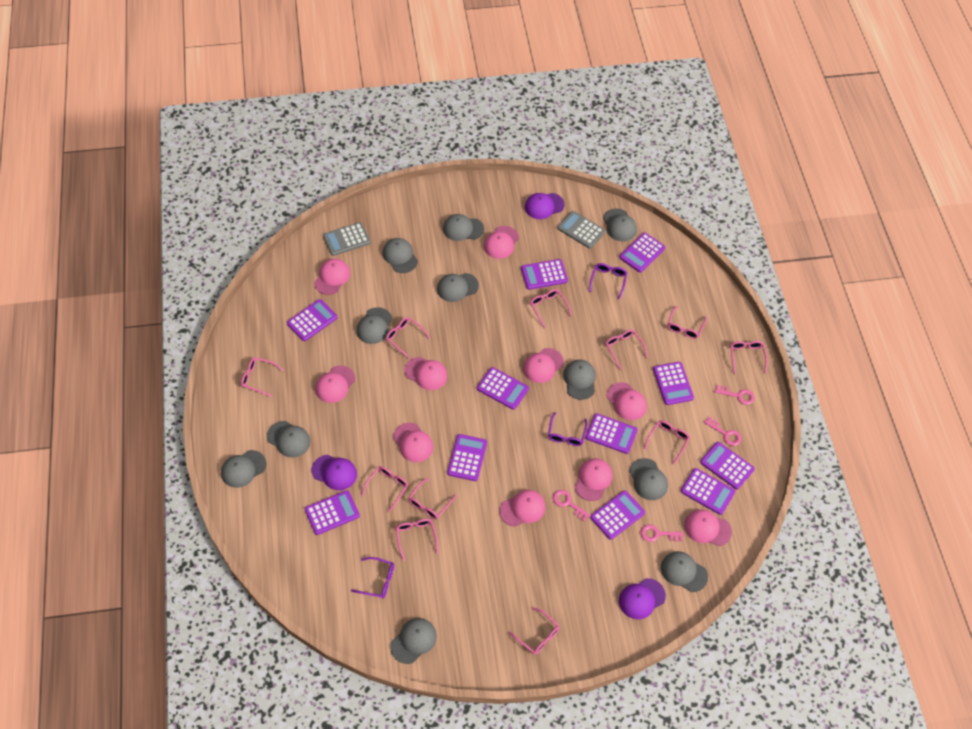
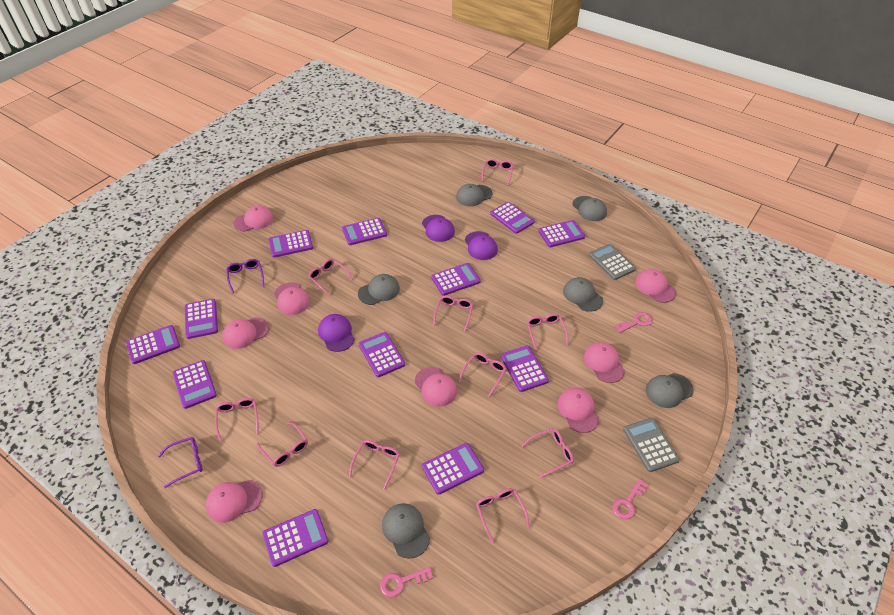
grey cap: 11 -> 6
pink cap: 10 -> 8
pink glasses: 11 -> 10
pink key: 4 -> 3
purple calculator: 11 -> 12
purple glasses: 3 -> 2

